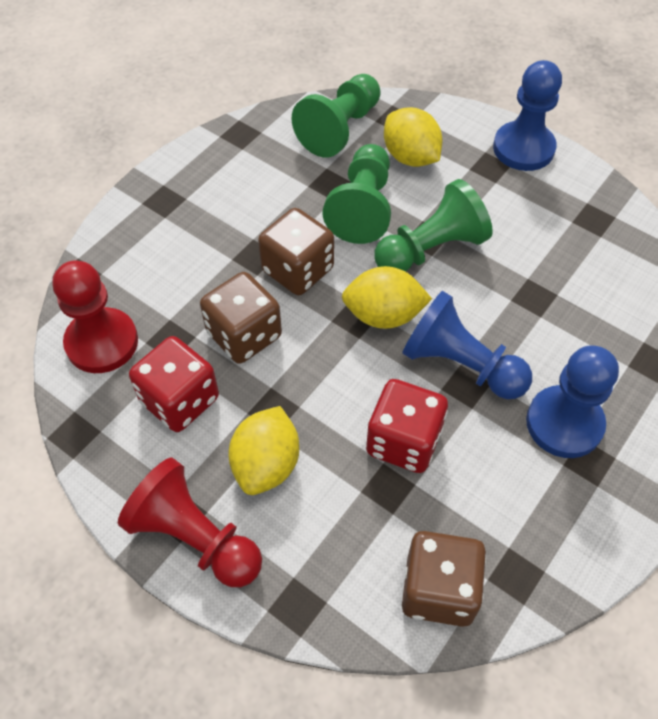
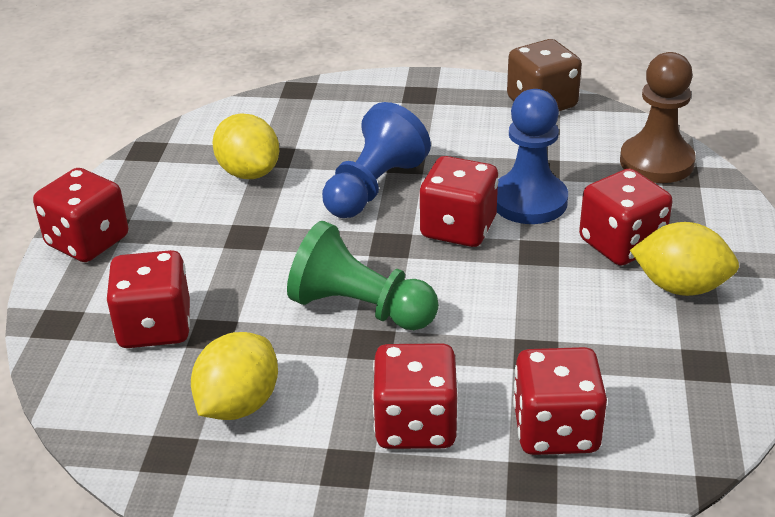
blue pawn: 3 -> 2
brown dice: 3 -> 1
brown pawn: 0 -> 1
green pawn: 3 -> 1
red dice: 2 -> 6
red pawn: 2 -> 0

